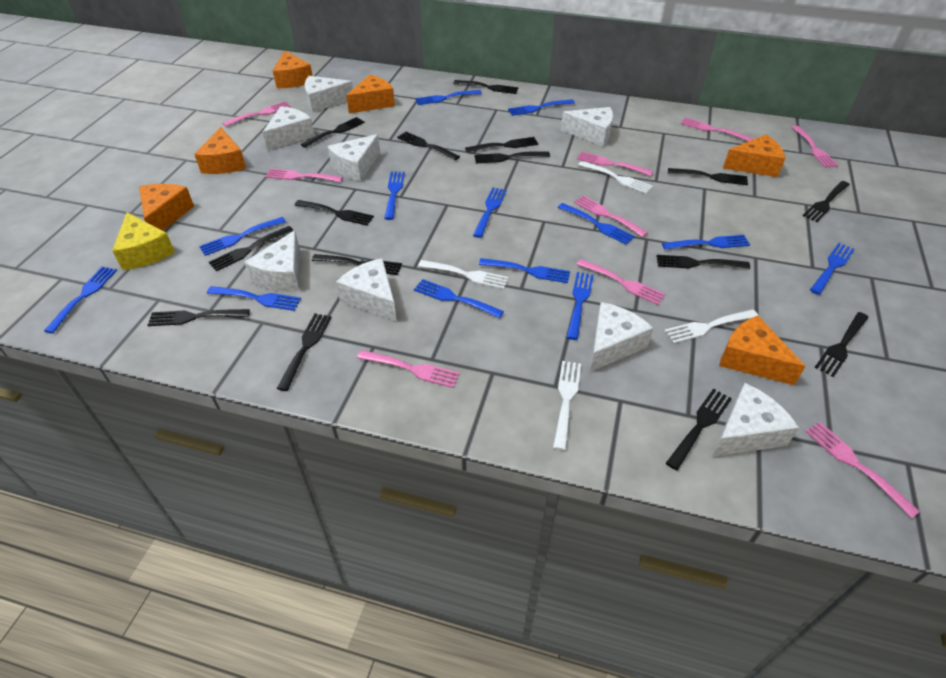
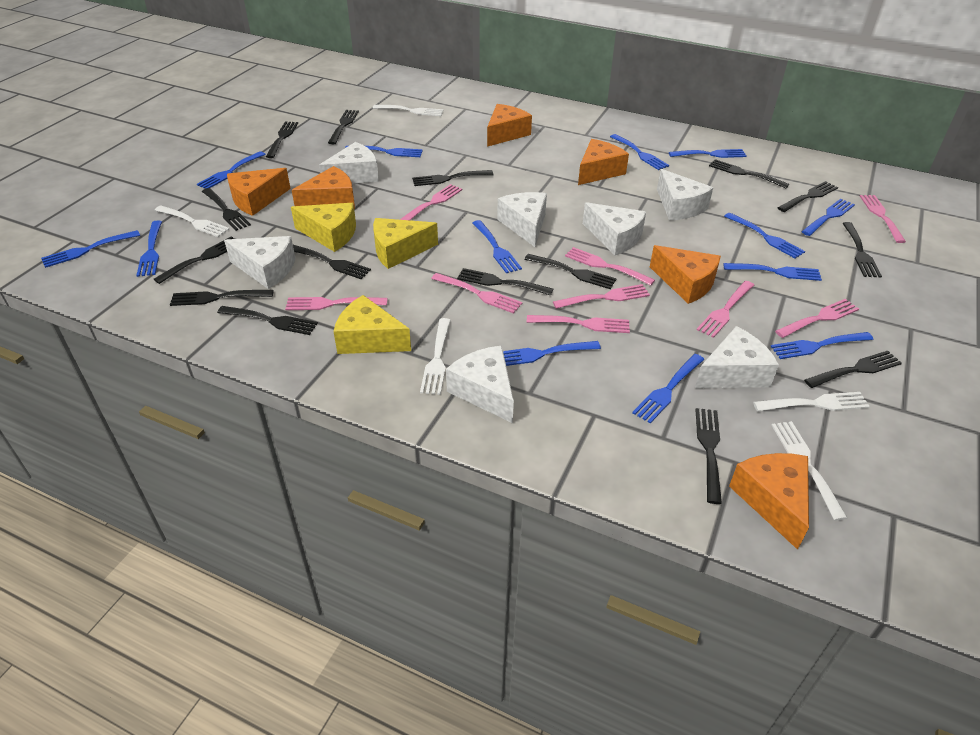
white cheese: 8 -> 7
white fork: 4 -> 5
yellow cheese: 1 -> 3

